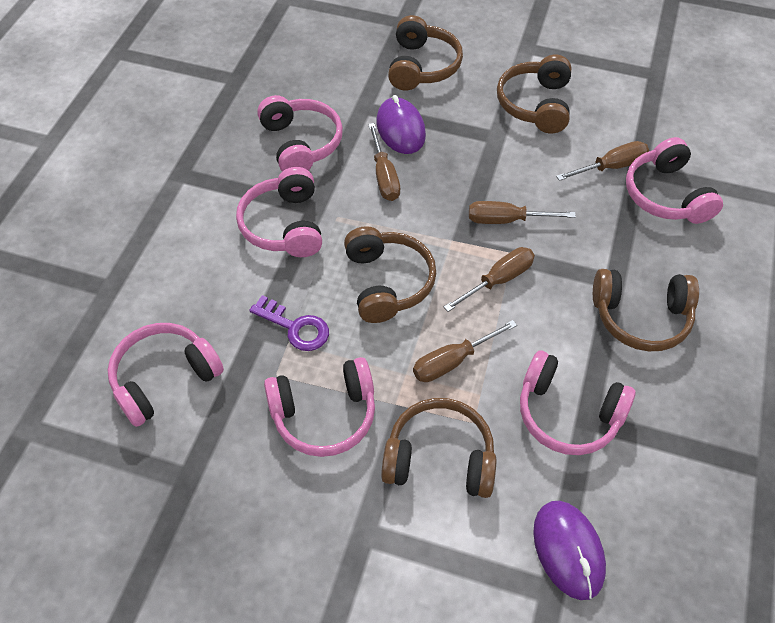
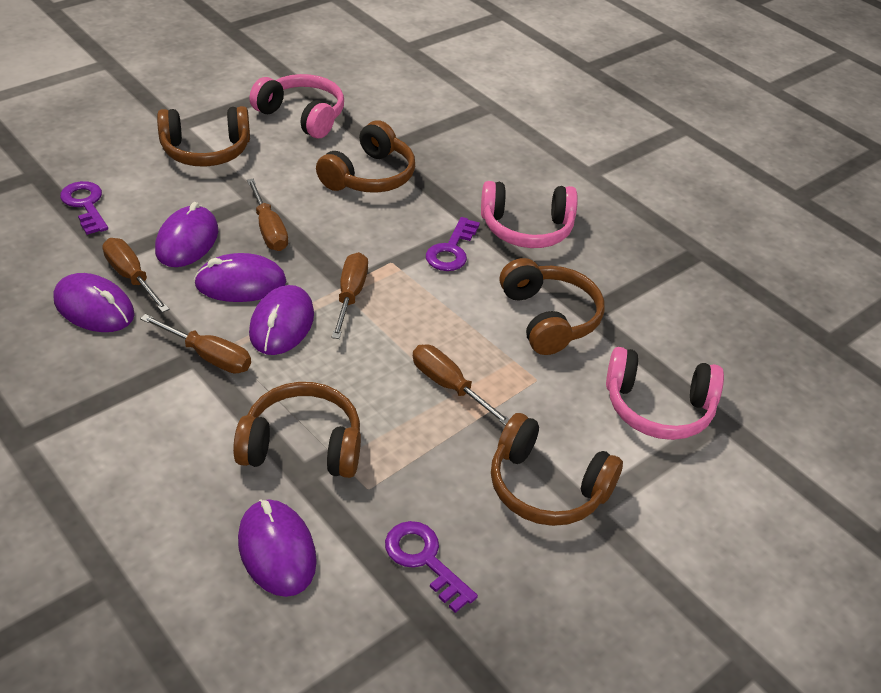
pink headphones: 6 -> 3
purple key: 1 -> 3
purple mouse: 2 -> 5

